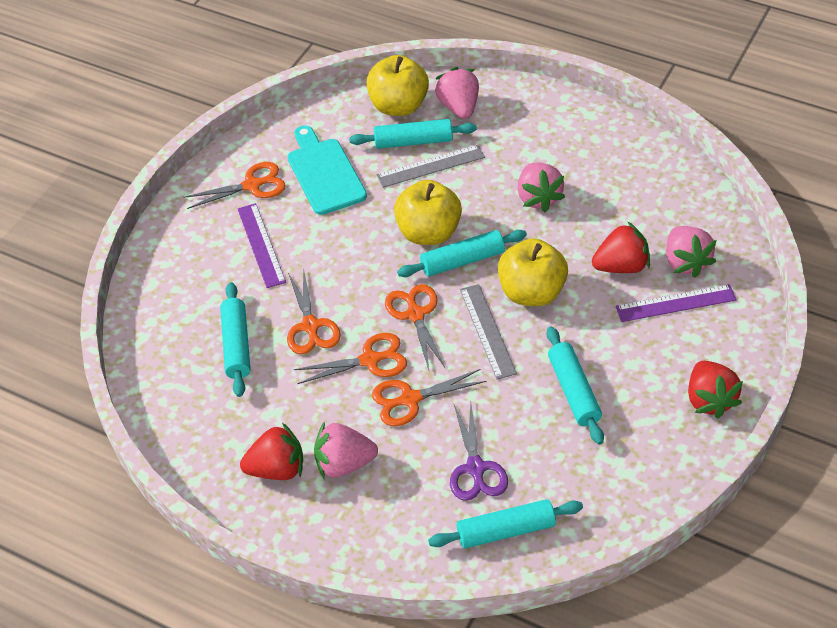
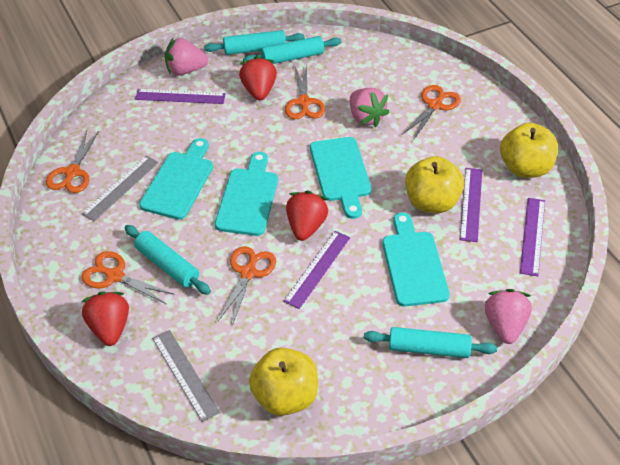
pink strawberry: 4 -> 3
purple ruler: 2 -> 4
purple scissors: 1 -> 0
turquoise cutting board: 1 -> 4
turquoise rolling pin: 5 -> 4

